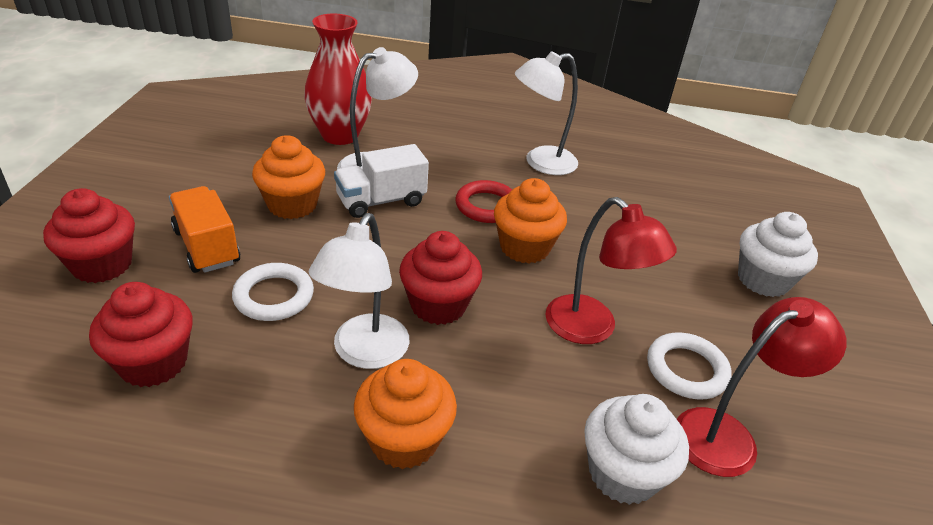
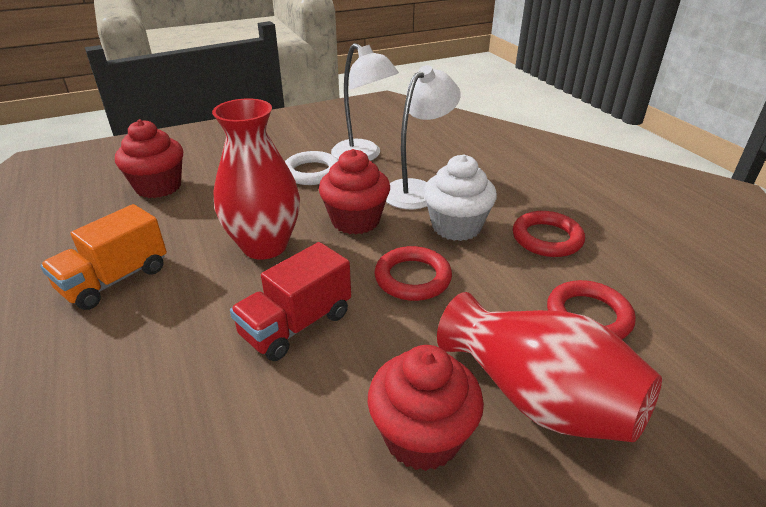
orange cupcake: 3 -> 0
red lamp: 2 -> 0
red ring: 1 -> 3
red truck: 0 -> 1
red vase: 1 -> 2
white cupcake: 2 -> 1
white lamp: 3 -> 2
white ring: 2 -> 1
white truck: 1 -> 0

